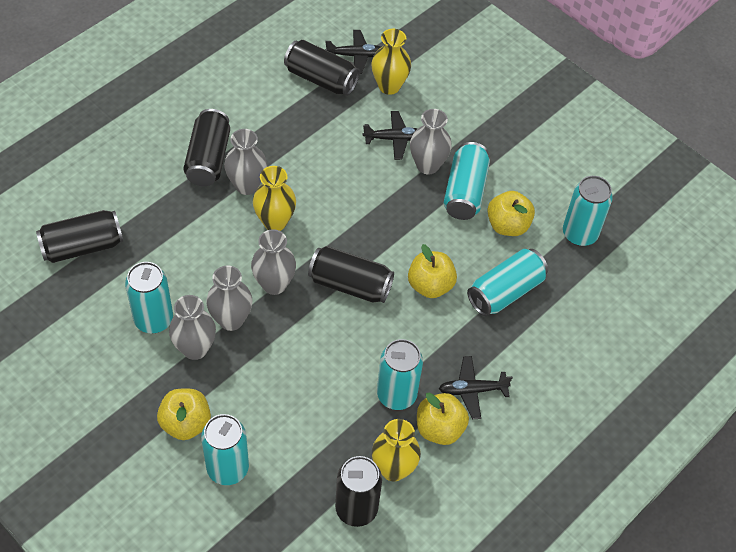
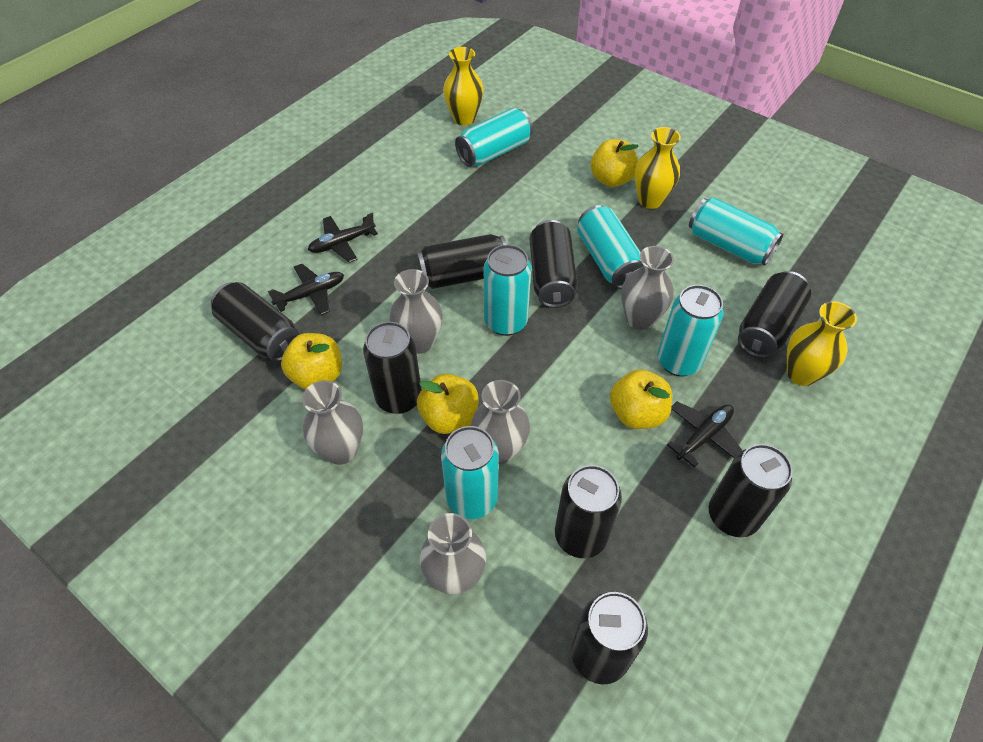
black can: 5 -> 8

